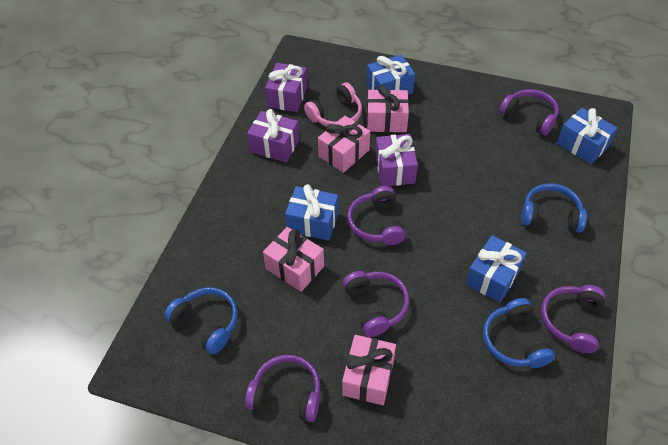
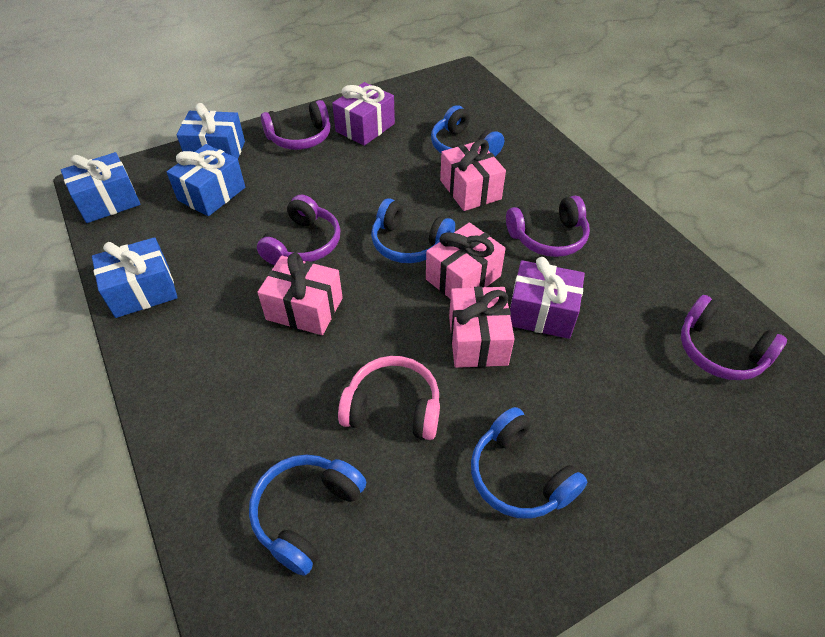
blue headphones: 3 -> 4
purple gift: 3 -> 2
purple headphones: 5 -> 4

